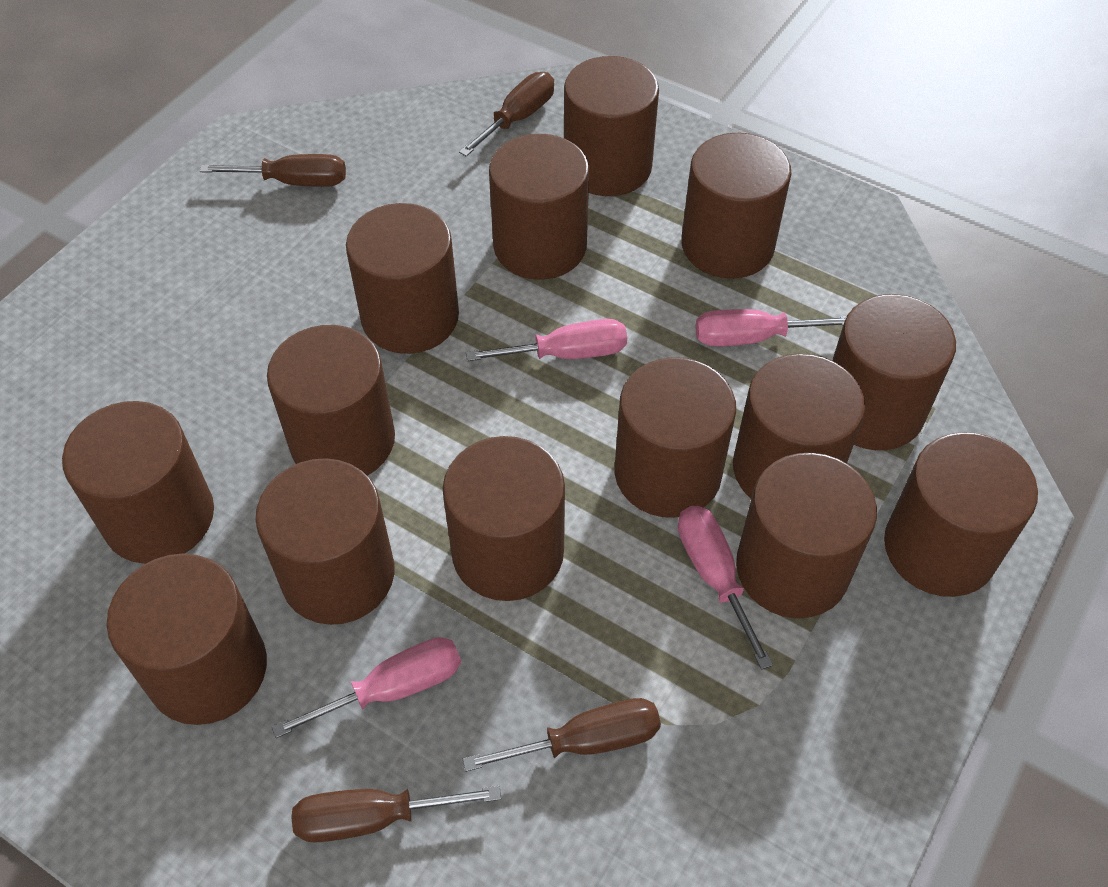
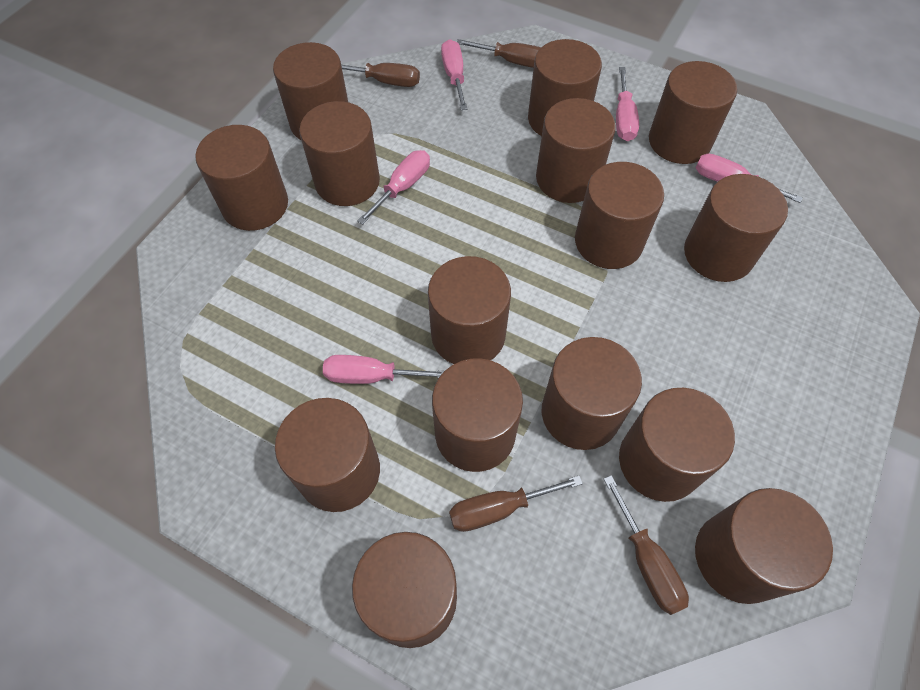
brown cylinder: 14 -> 15
pink screwdriver: 4 -> 5

